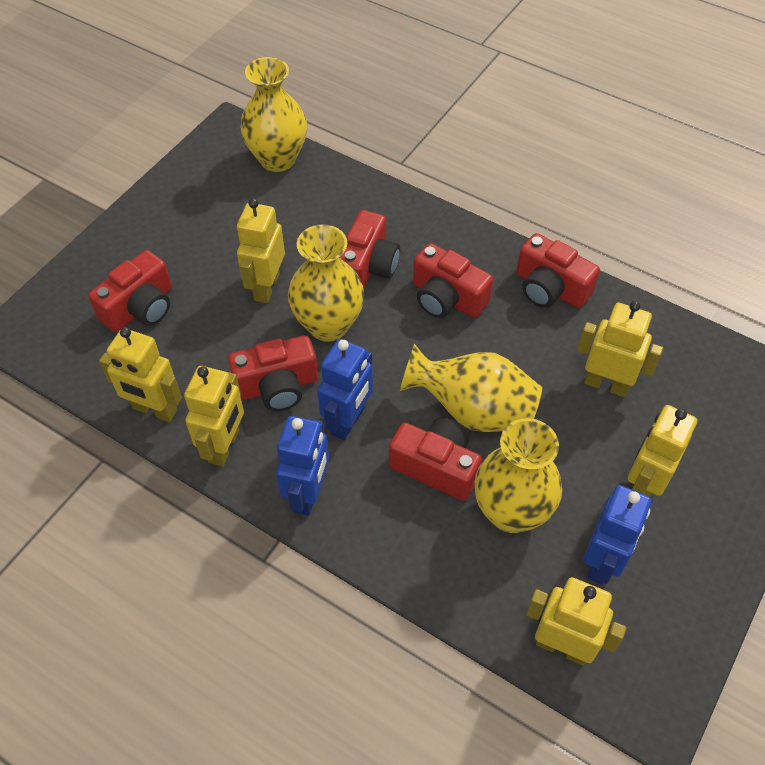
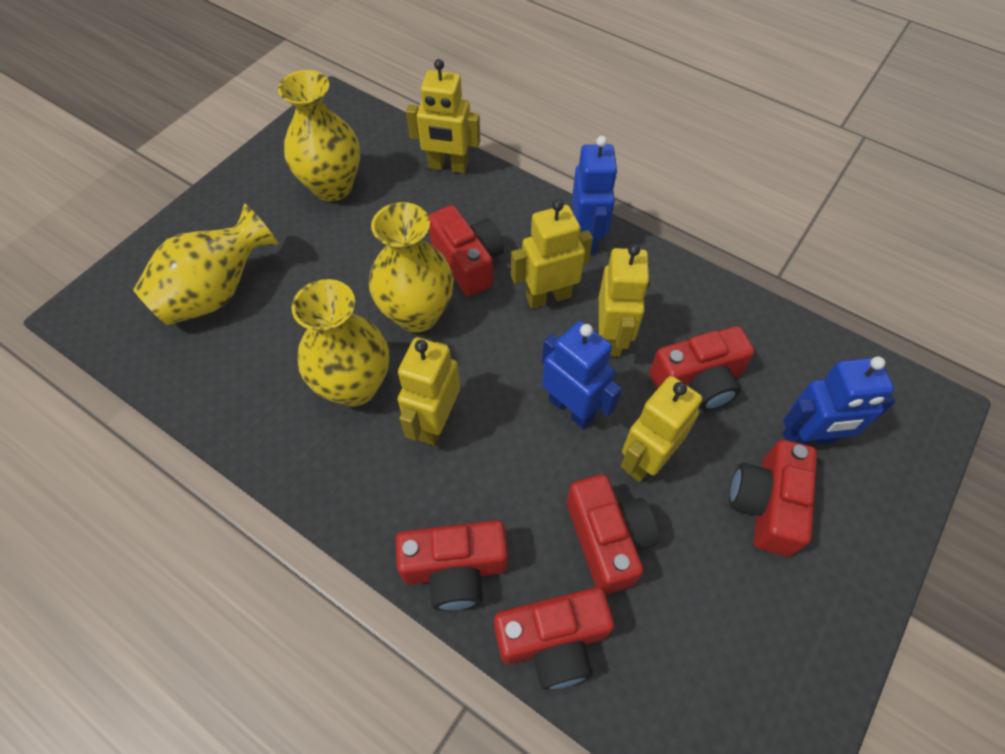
yellow robot: 6 -> 5

